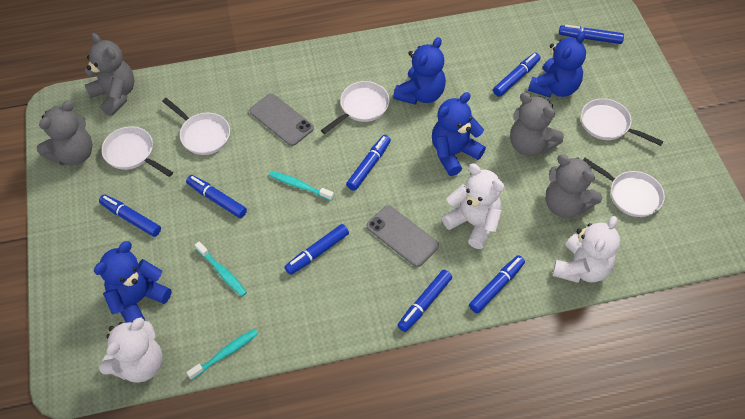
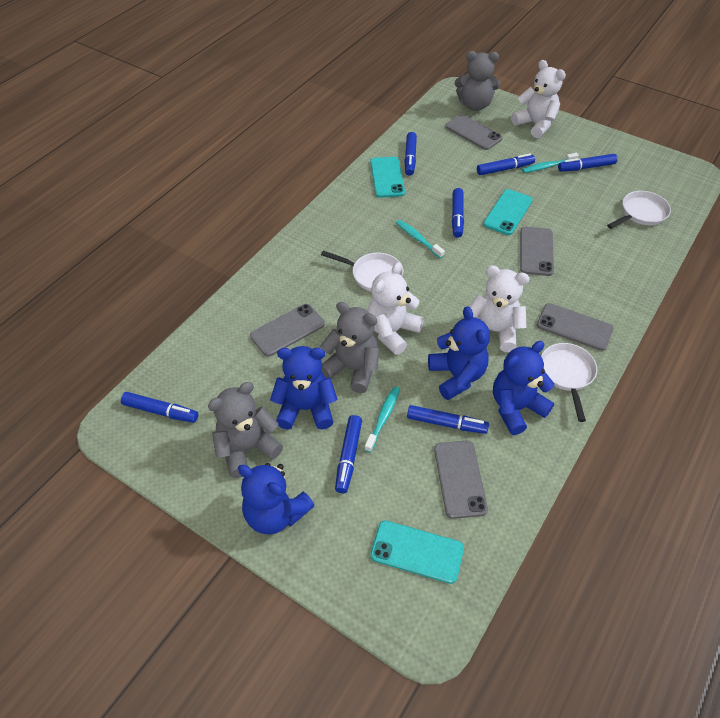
blue marker: 8 -> 7
grey phone: 2 -> 5
grey teddy bear: 4 -> 3
turquoise phone: 0 -> 3
white pan: 5 -> 3

